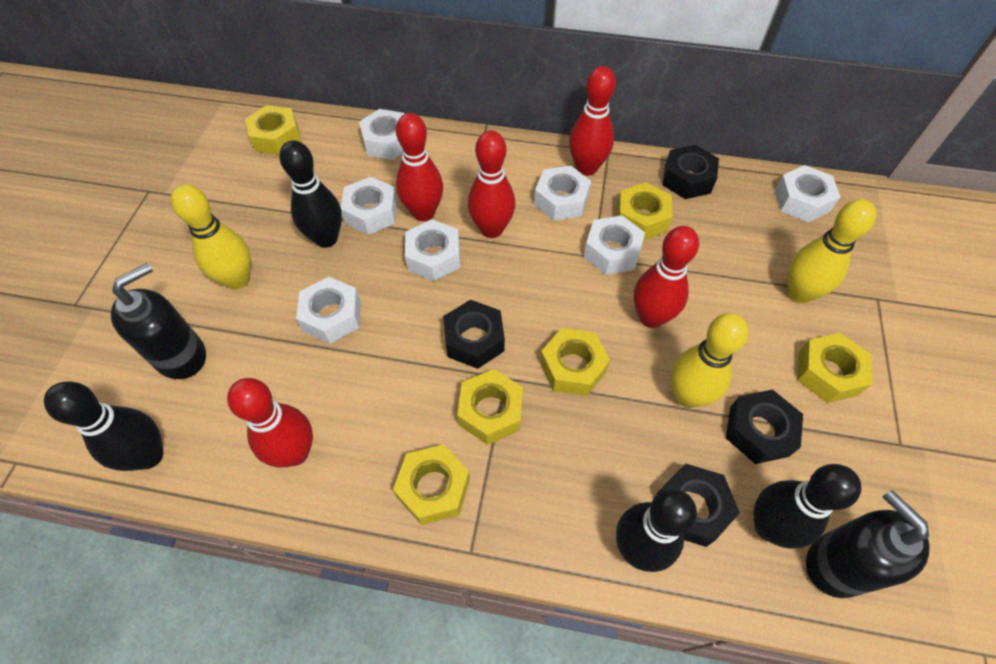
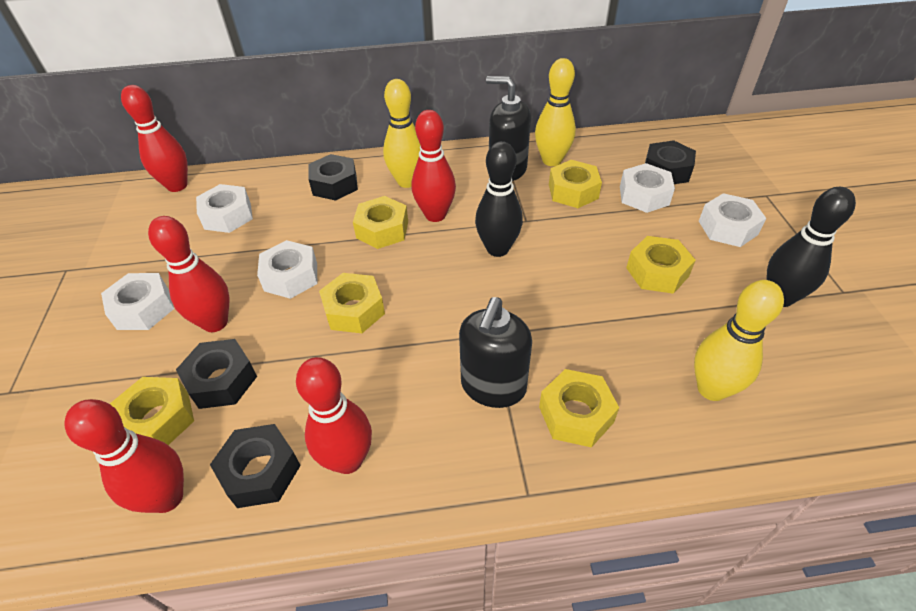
black bowling pin: 4 -> 2
white nut: 7 -> 5

